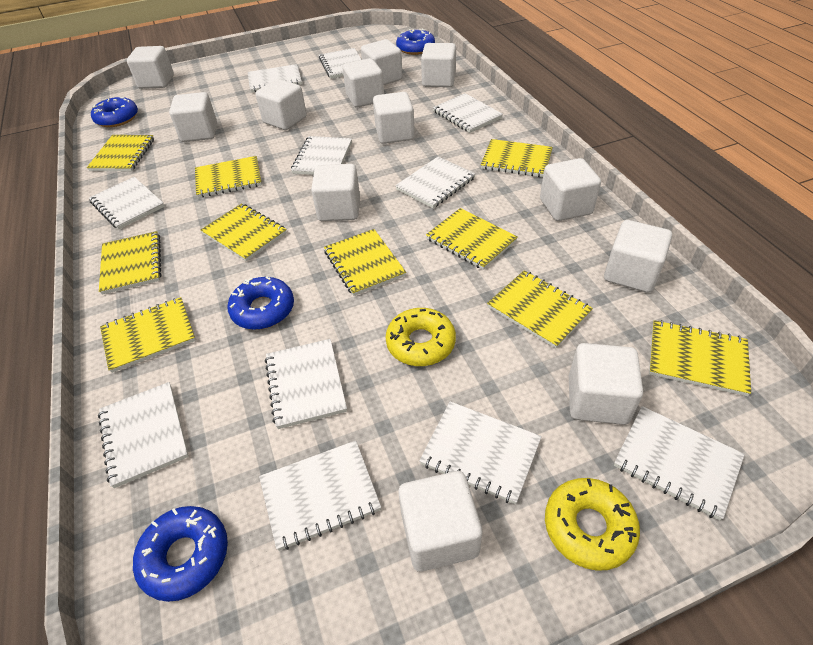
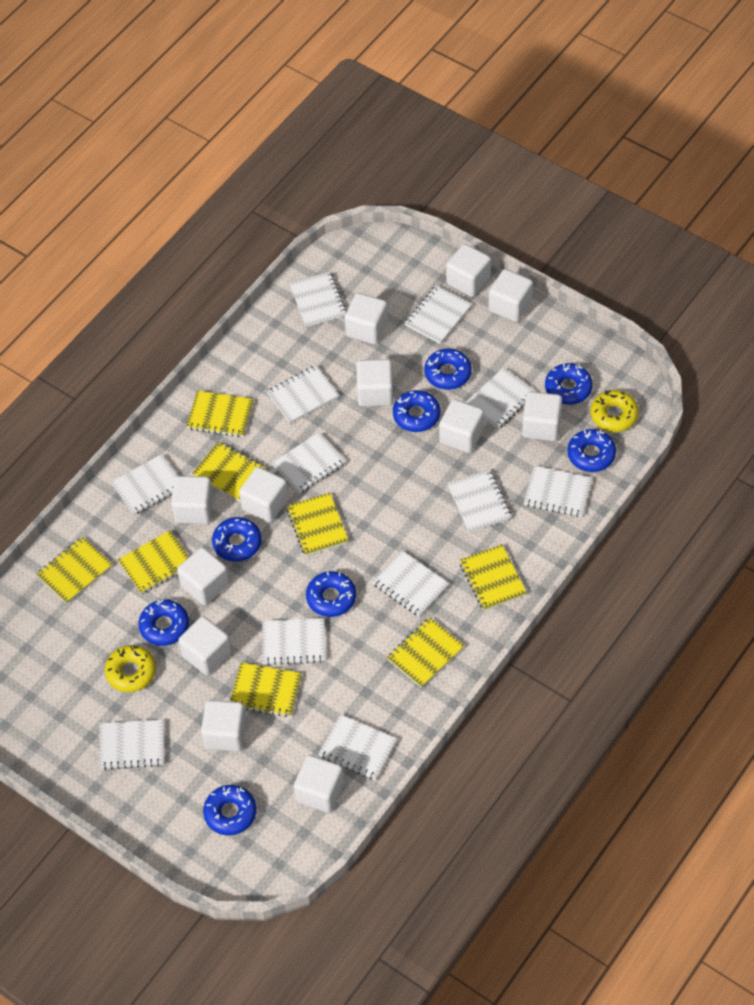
blue donut: 4 -> 8
white notebook: 11 -> 12
yellow notebook: 10 -> 8

